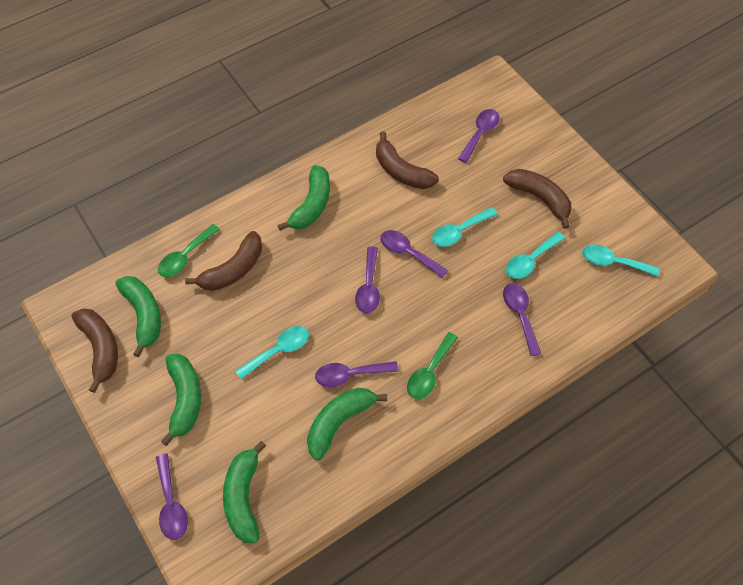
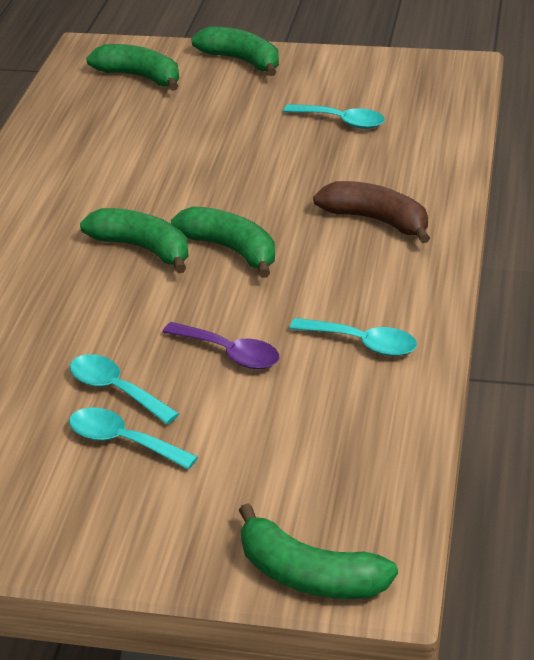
brown banana: 4 -> 1
green spoon: 2 -> 0
purple spoon: 6 -> 1

